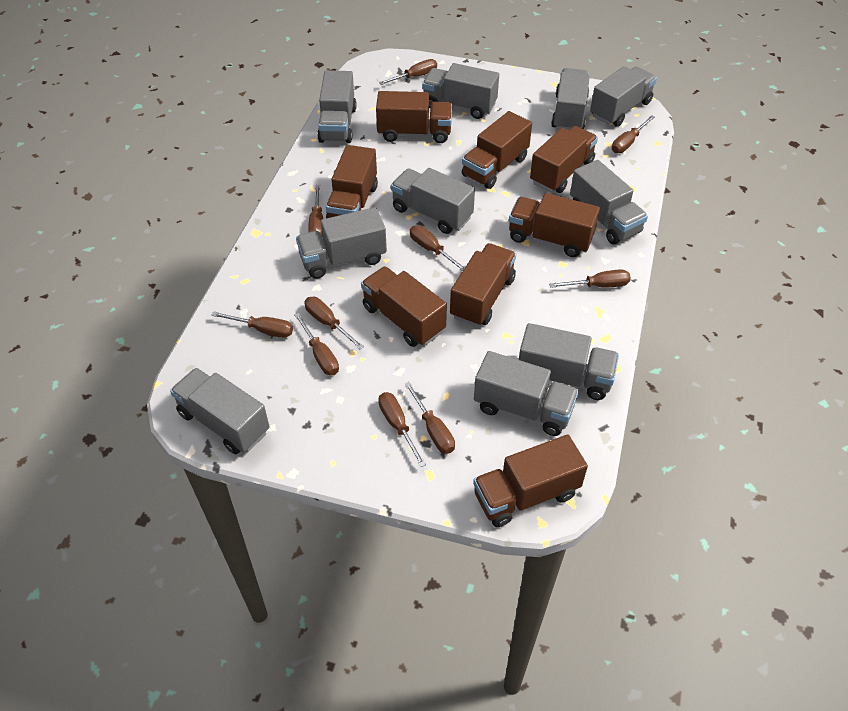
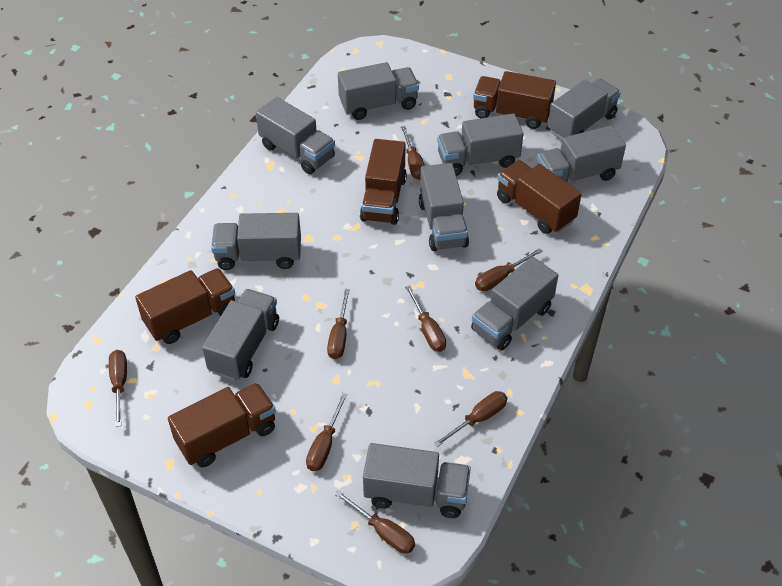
brown screwdriver: 10 -> 8
brown truck: 8 -> 5

